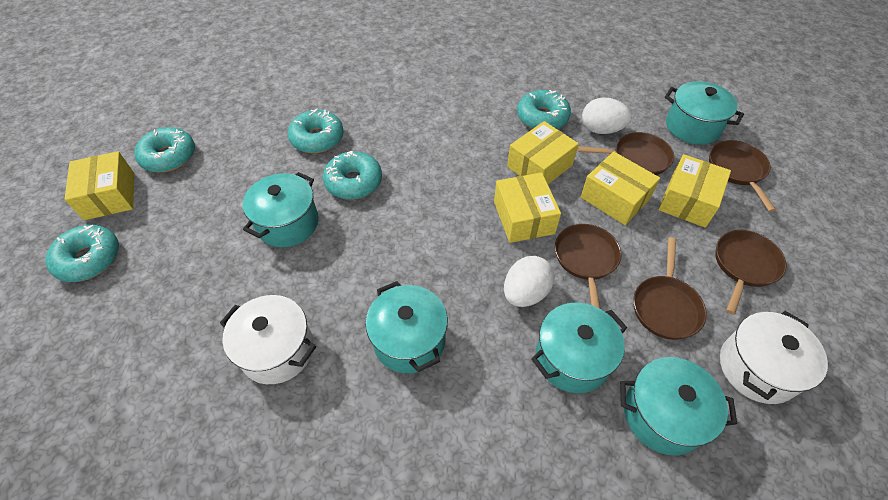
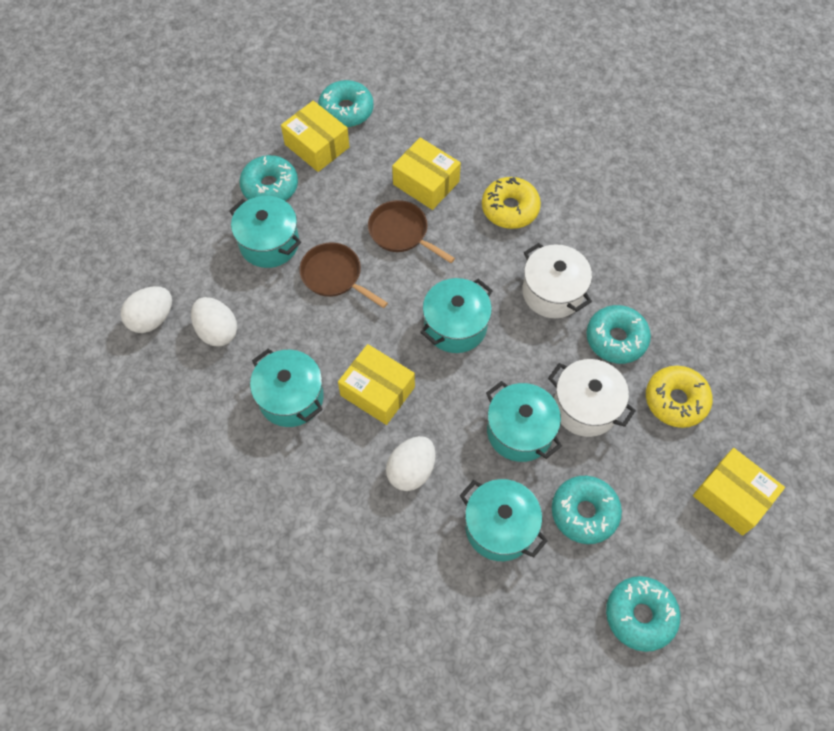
brown pan: 5 -> 2
white egg: 2 -> 3
yellow box: 5 -> 4
yellow donut: 0 -> 2

